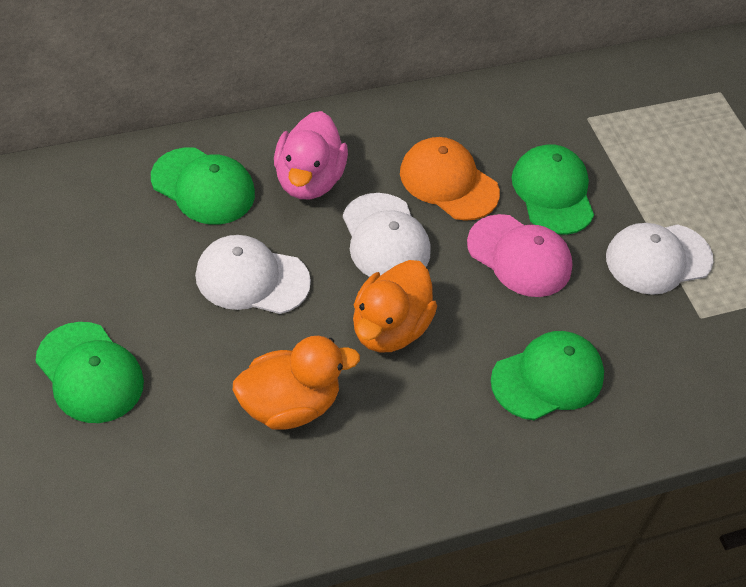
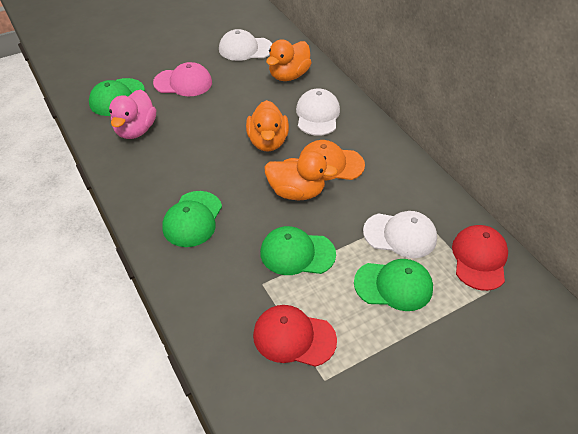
orange duck: 2 -> 3
red cap: 0 -> 2

